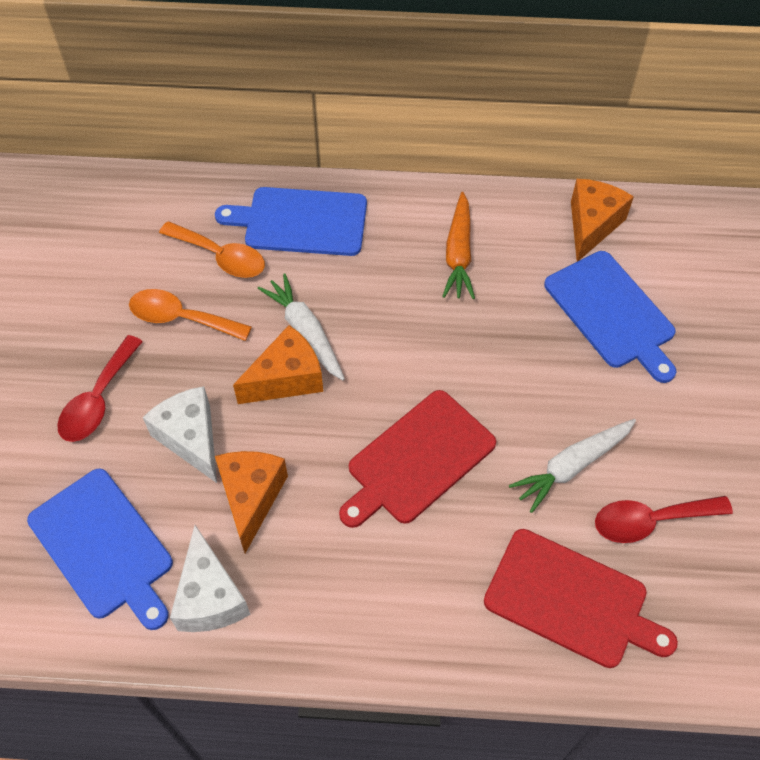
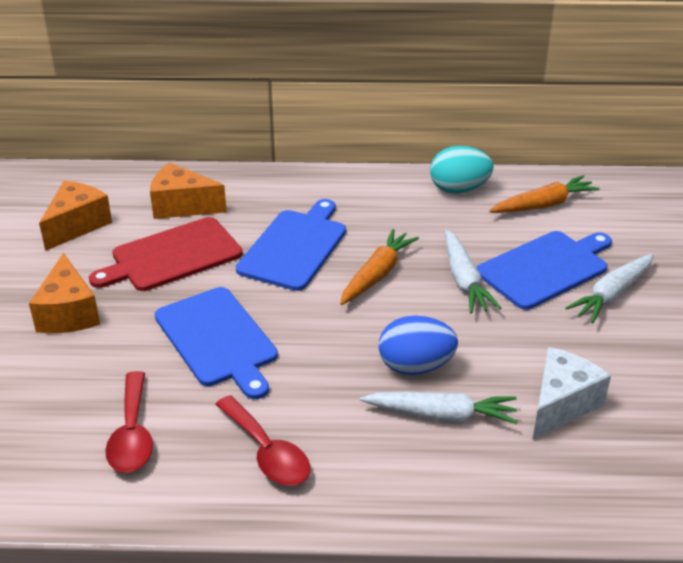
blue egg: 0 -> 1
orange carrot: 1 -> 2
orange spoon: 2 -> 0
red cutting board: 2 -> 1
turquoise egg: 0 -> 1
white carrot: 2 -> 3
white cheese: 2 -> 1

